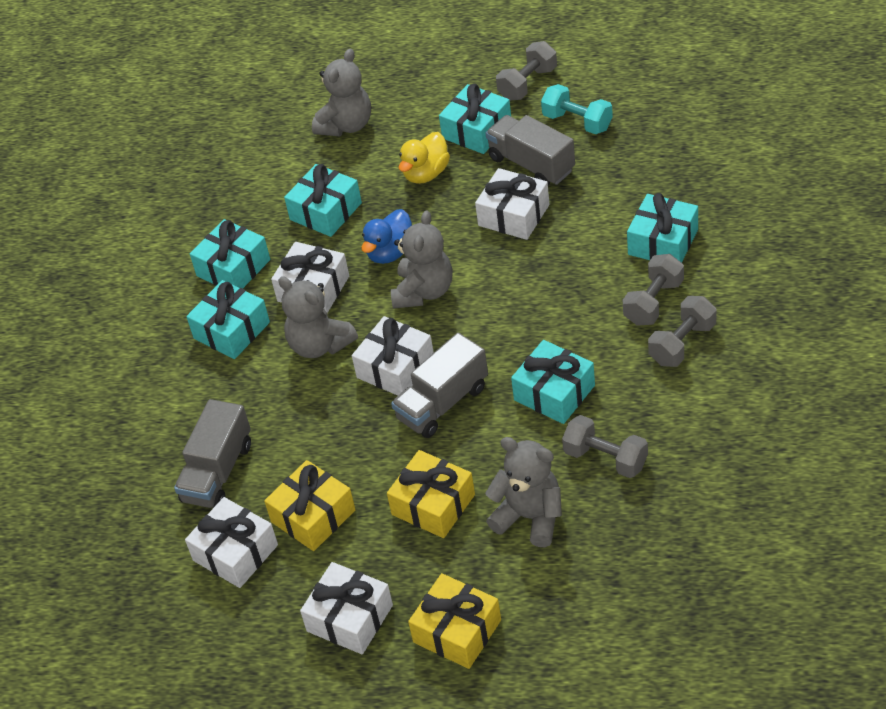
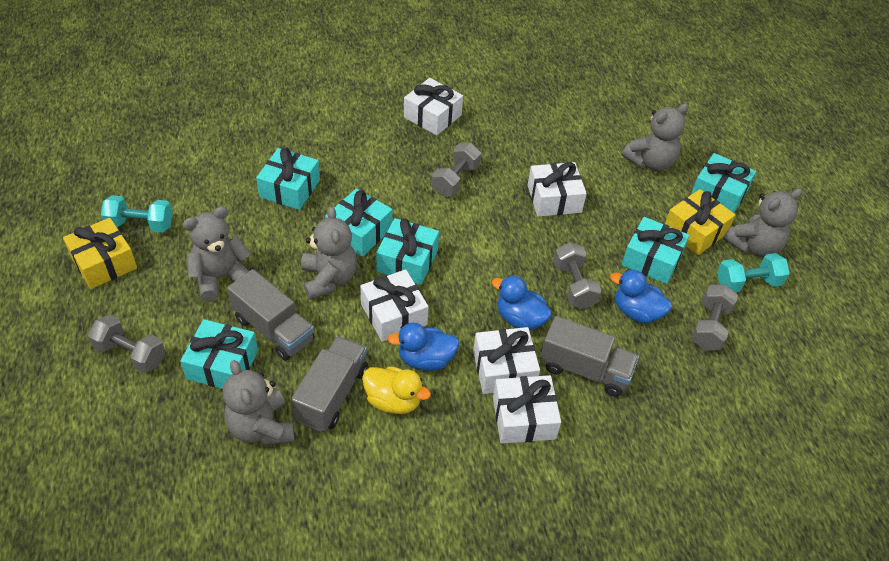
blue duck: 1 -> 3
grey teddy bear: 4 -> 5
turquoise dumbbell: 1 -> 2
yellow gift: 3 -> 2

